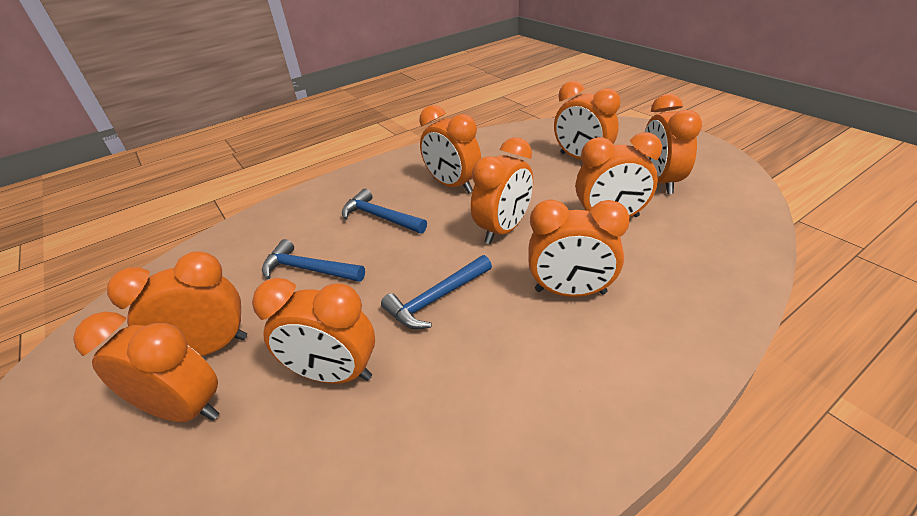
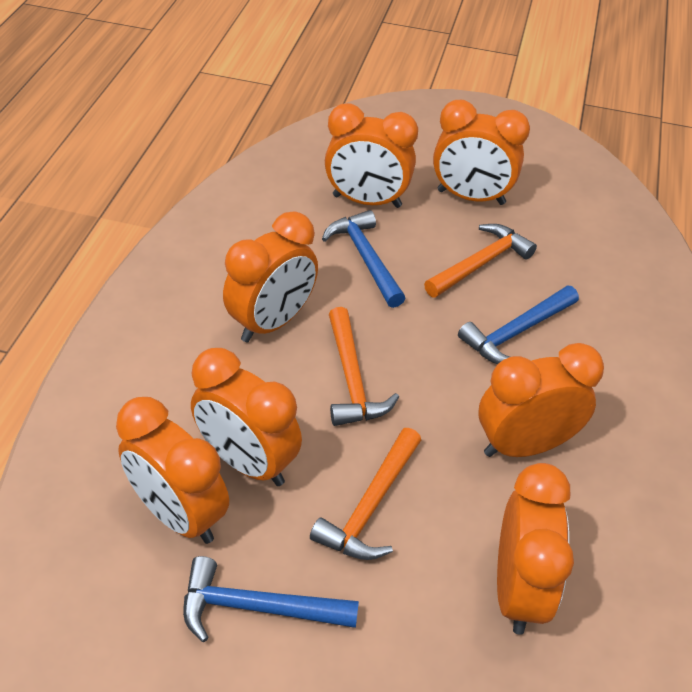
orange clock: 9 -> 7
orange hammer: 0 -> 3

